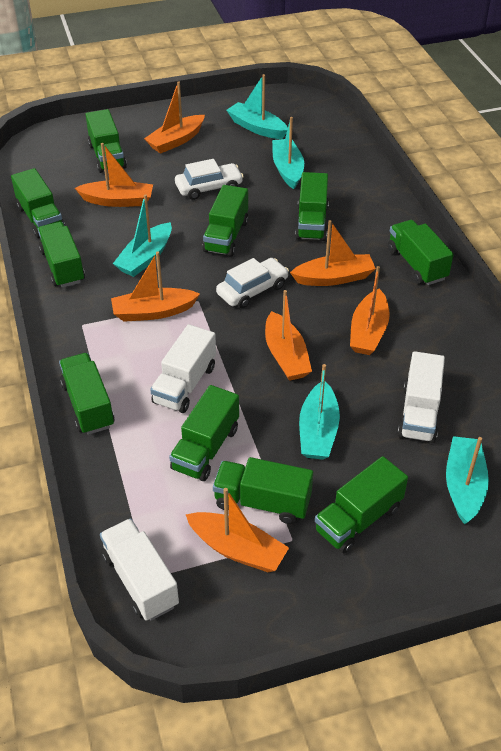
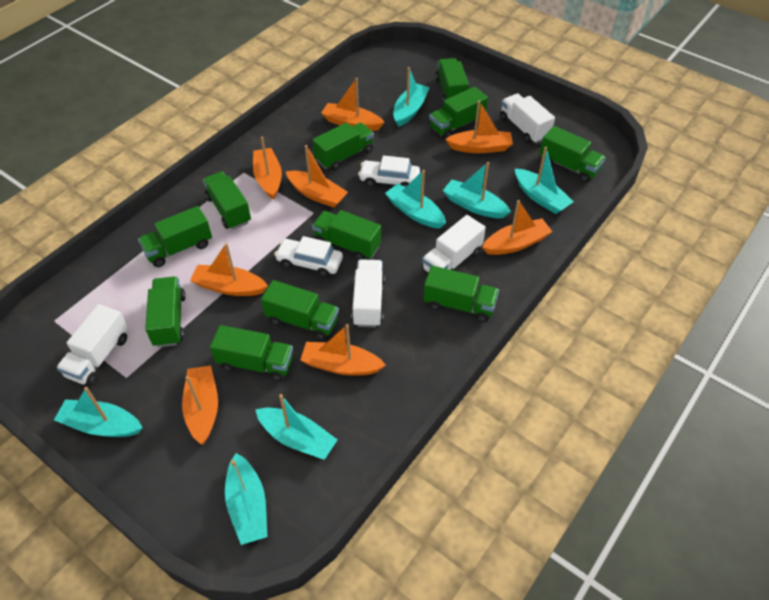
green truck: 10 -> 11
orange boat: 7 -> 8
turquoise boat: 5 -> 7
white truck: 3 -> 4

